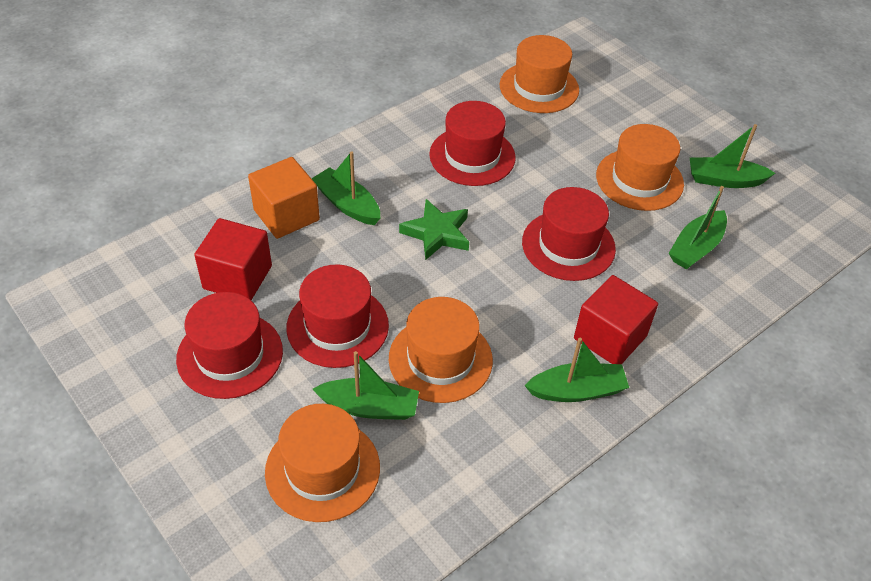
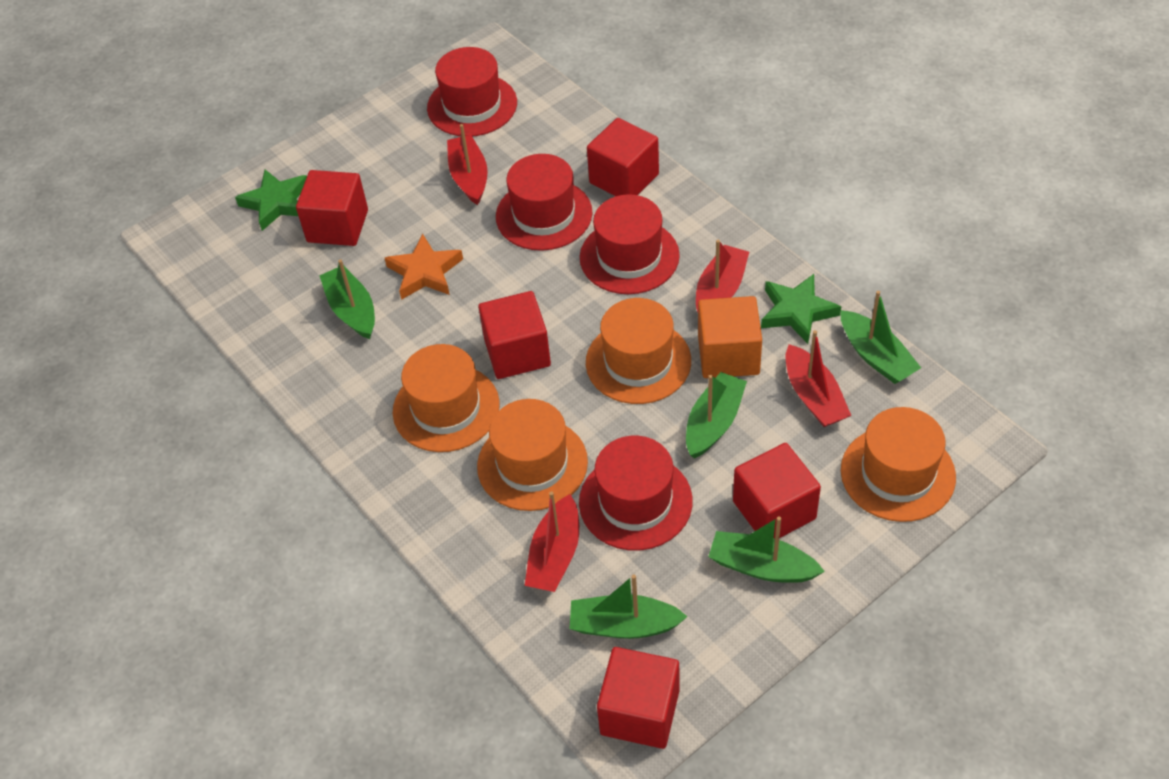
green star: 1 -> 2
orange star: 0 -> 1
red boat: 0 -> 4
red cube: 2 -> 5

